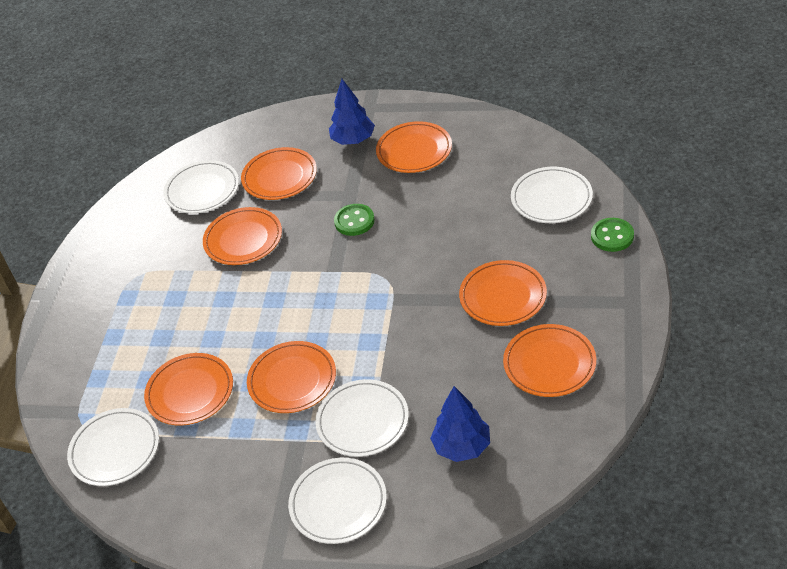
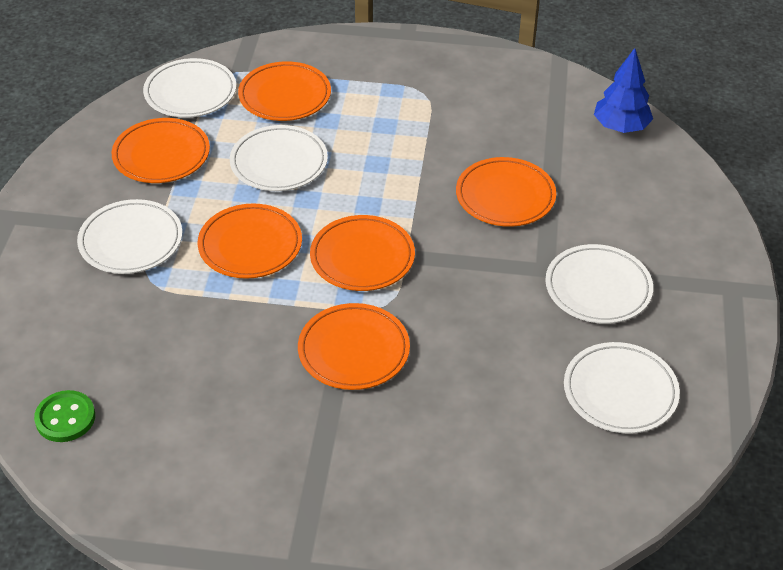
blue tree: 2 -> 1
green button: 2 -> 1
orange plate: 7 -> 6

